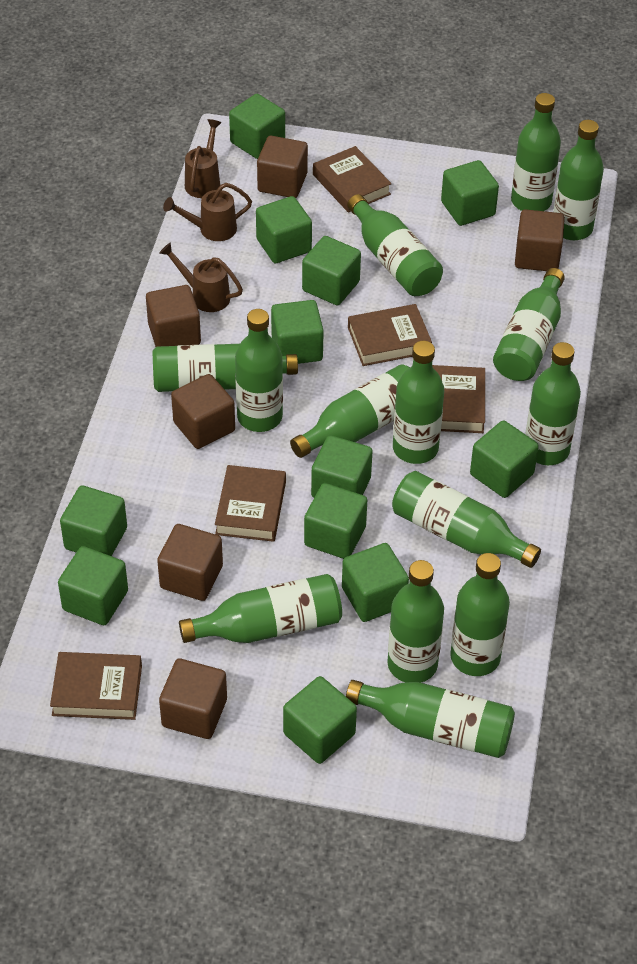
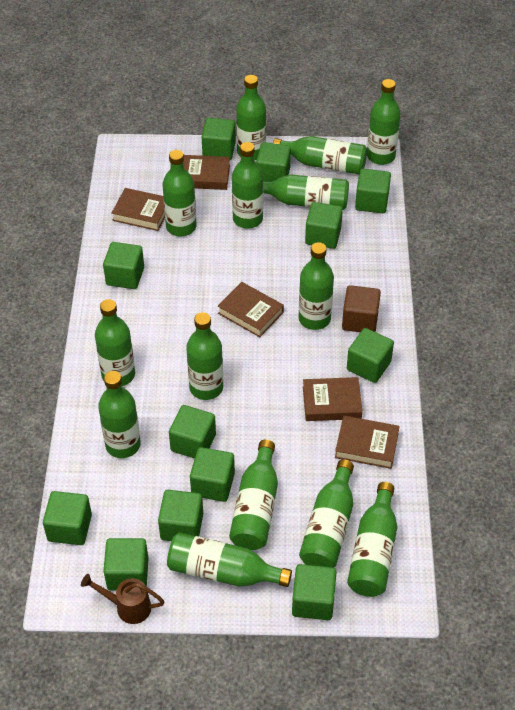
brown cube: 6 -> 1
brown watering can: 3 -> 1

